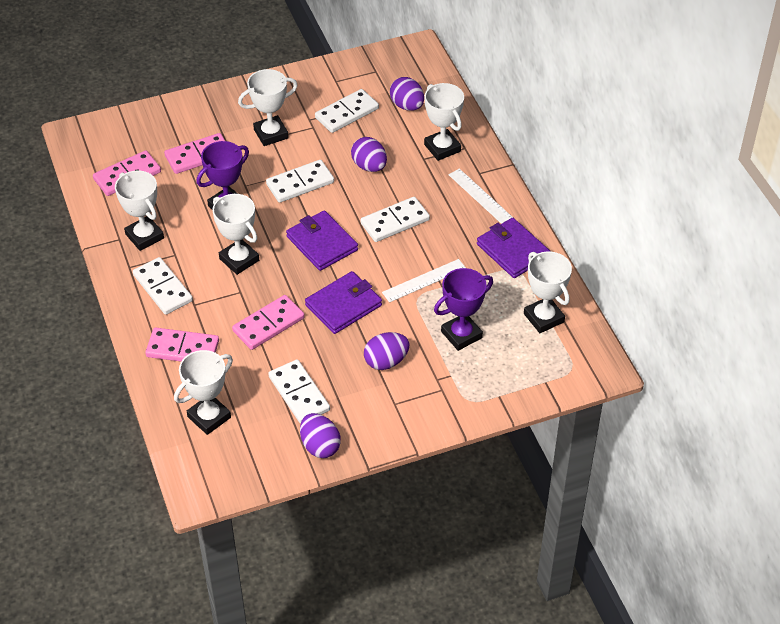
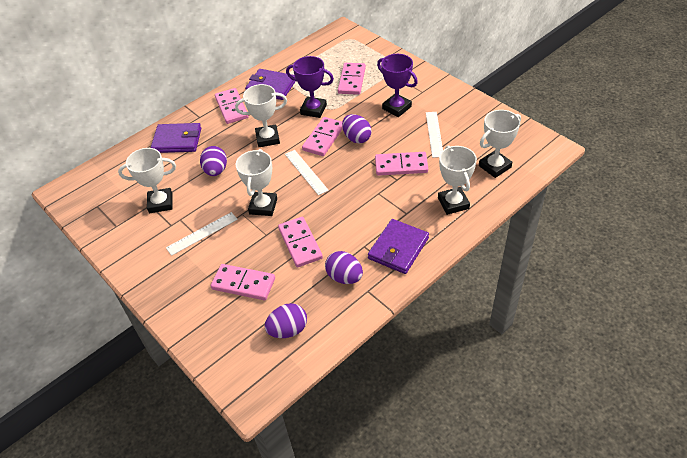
pink domino: 4 -> 6
white domino: 5 -> 0
white ruler: 2 -> 3
white trophy: 6 -> 5

